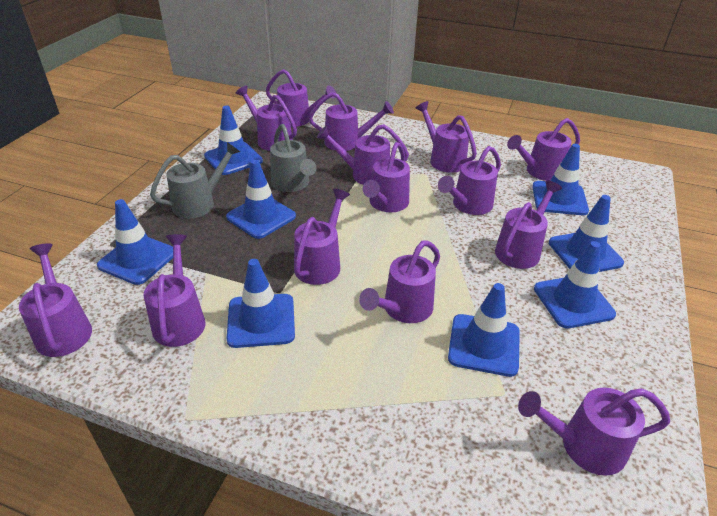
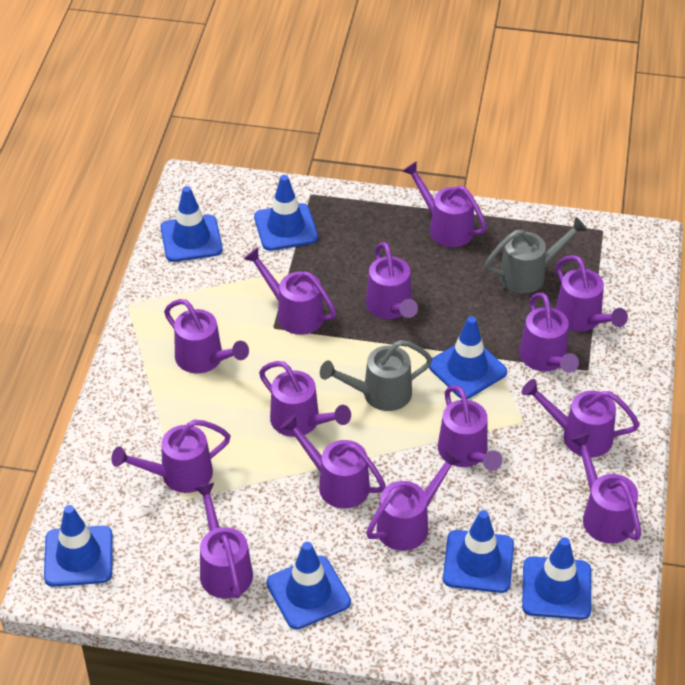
blue traffic cone: 8 -> 7

